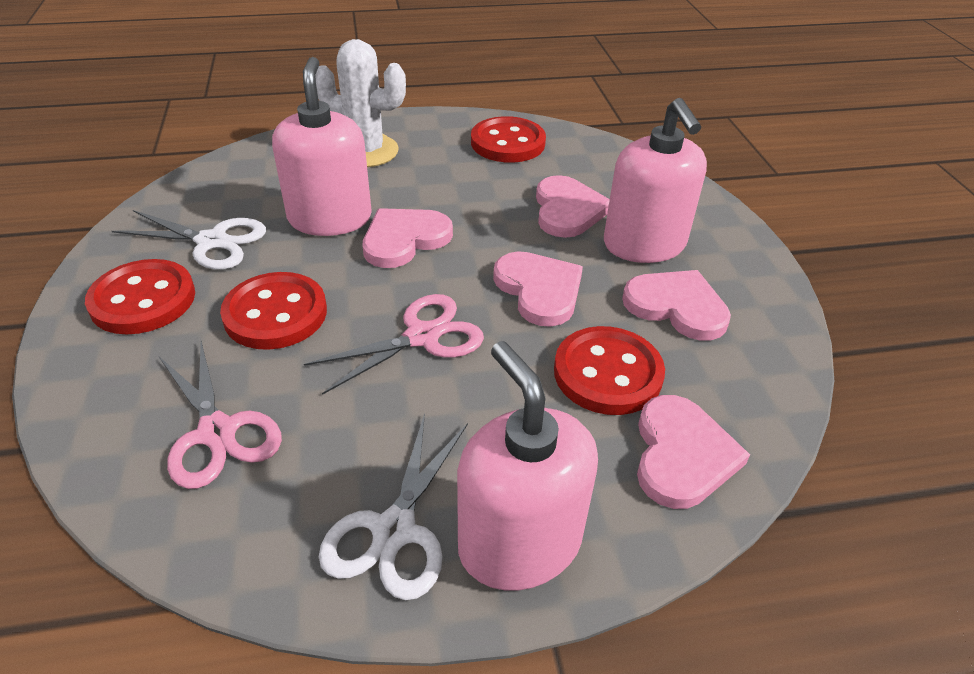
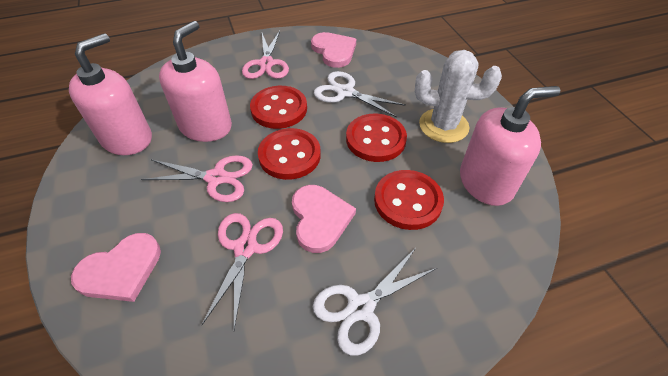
pink heart: 5 -> 3
pink scissors: 2 -> 3

